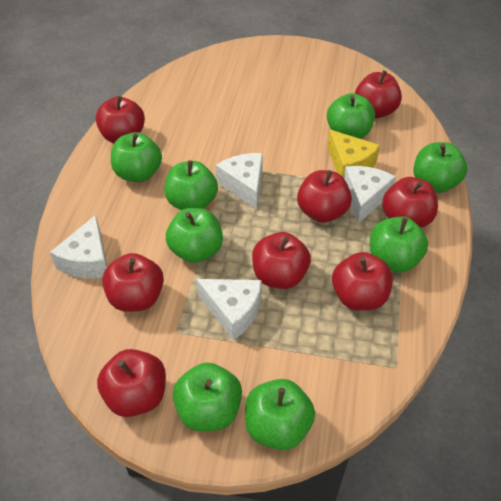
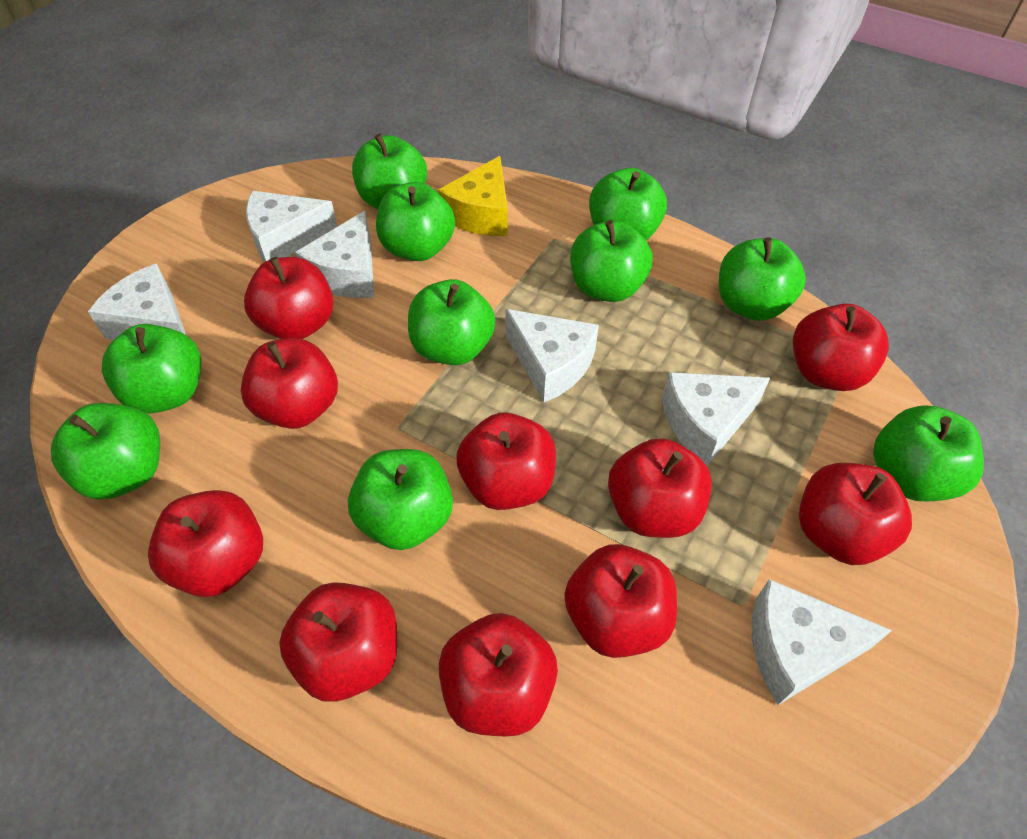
green apple: 8 -> 10
red apple: 8 -> 10
white cheese: 4 -> 6

